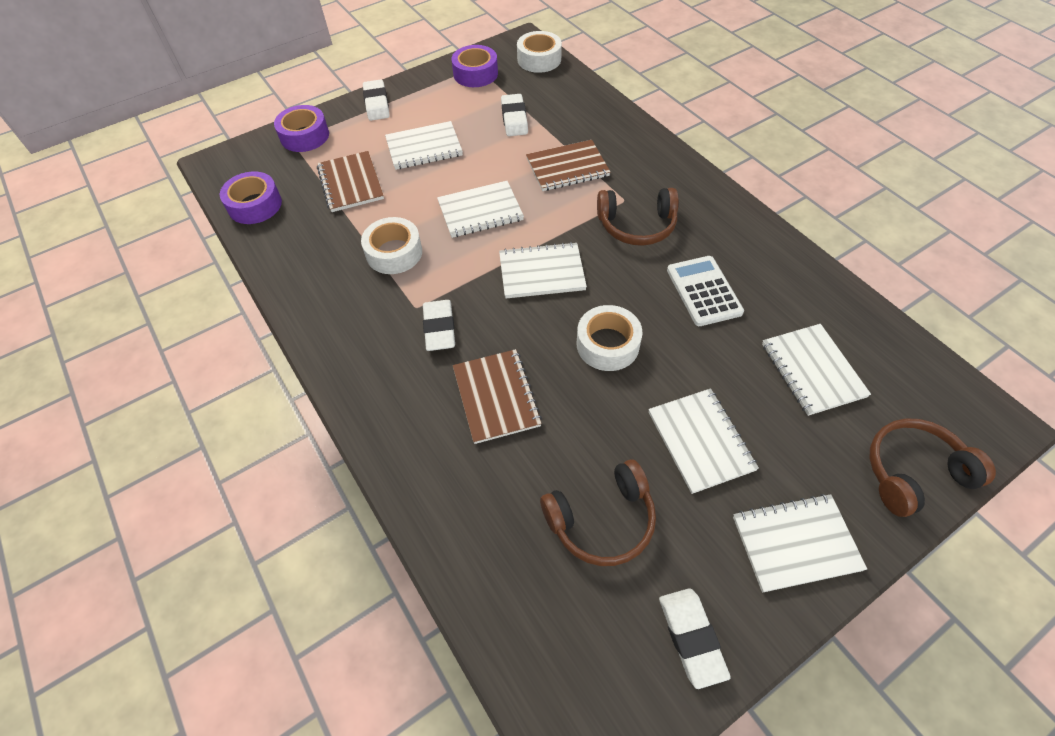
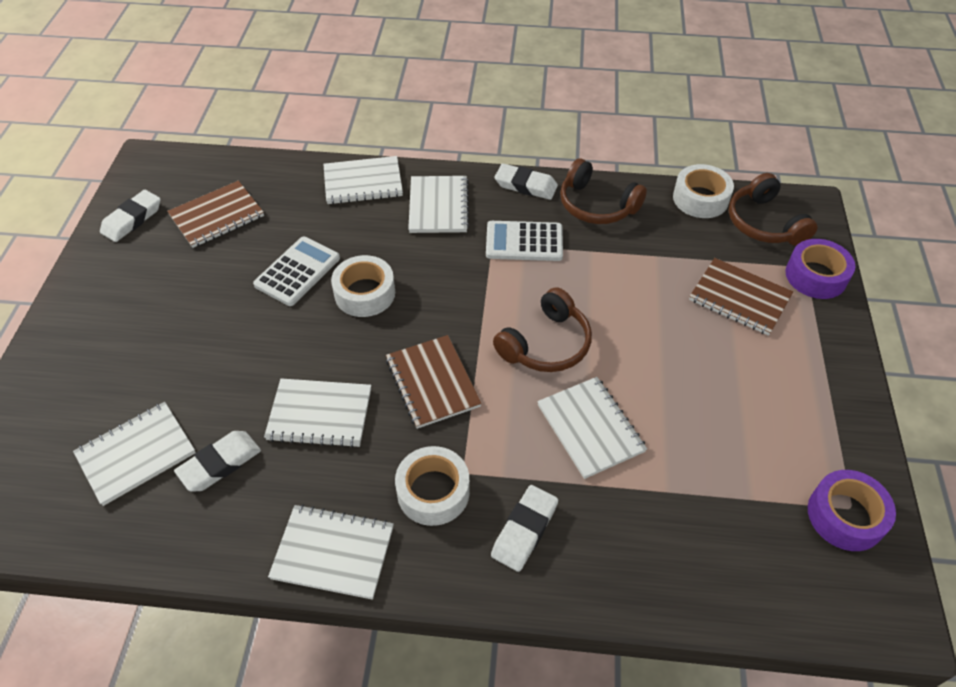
purple tape: 3 -> 2
white calculator: 1 -> 2

